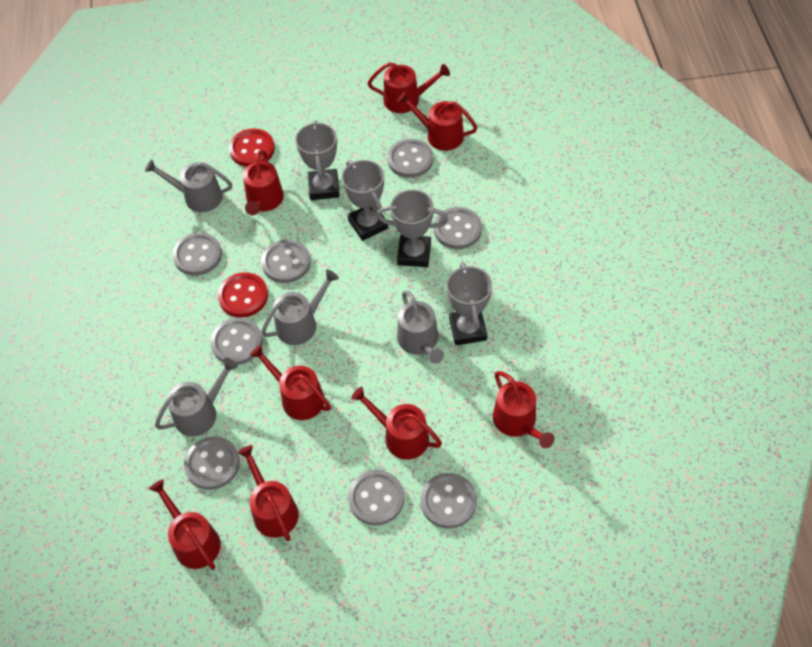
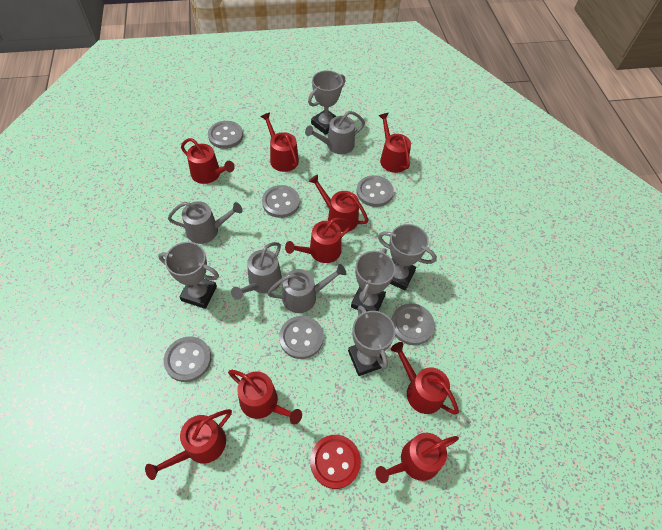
grey button: 8 -> 6
grey trophy: 4 -> 5
red button: 2 -> 1
red watering can: 8 -> 9

